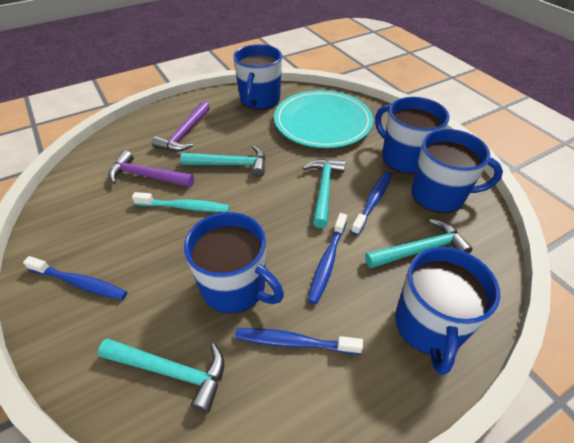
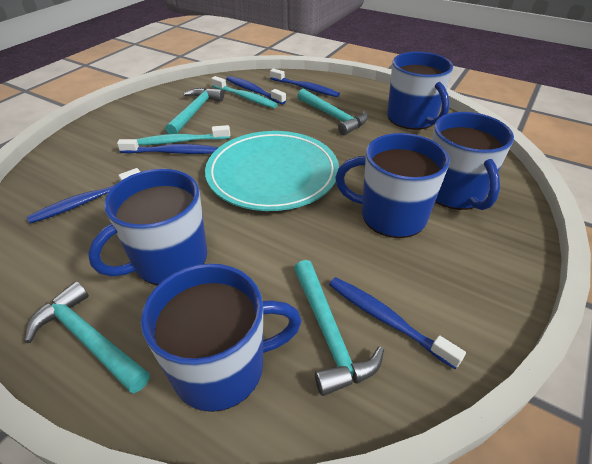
blue toothbrush: 4 -> 5
purple hammer: 2 -> 0
turquoise toothbrush: 1 -> 2

